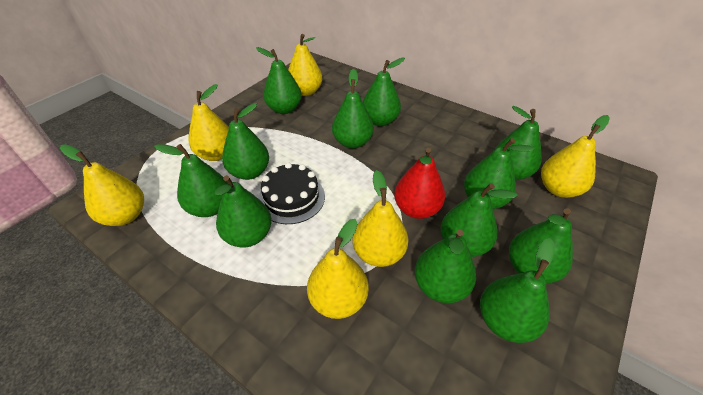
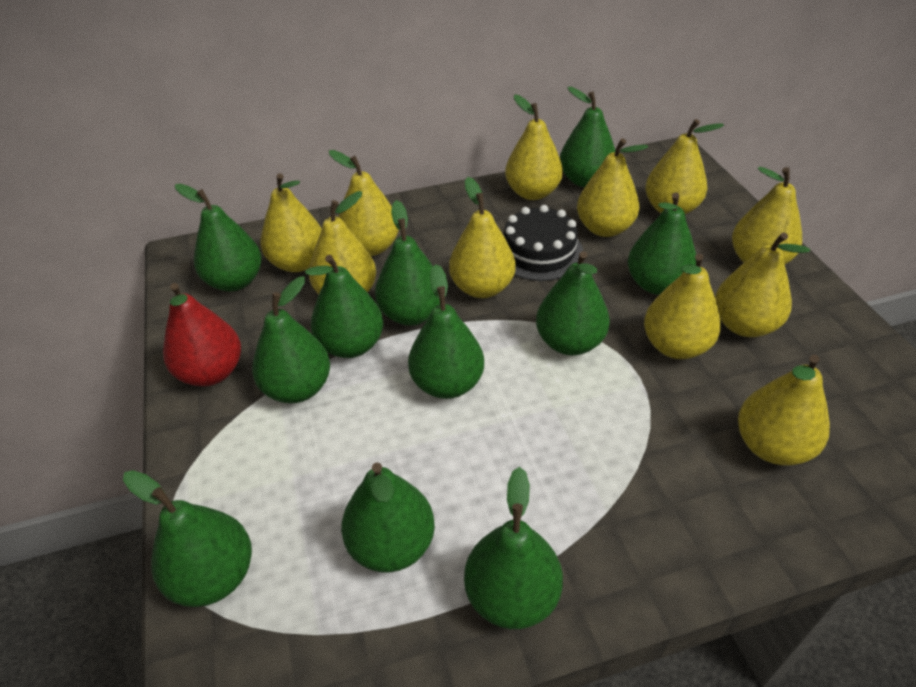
green pear: 12 -> 11
yellow pear: 6 -> 11

